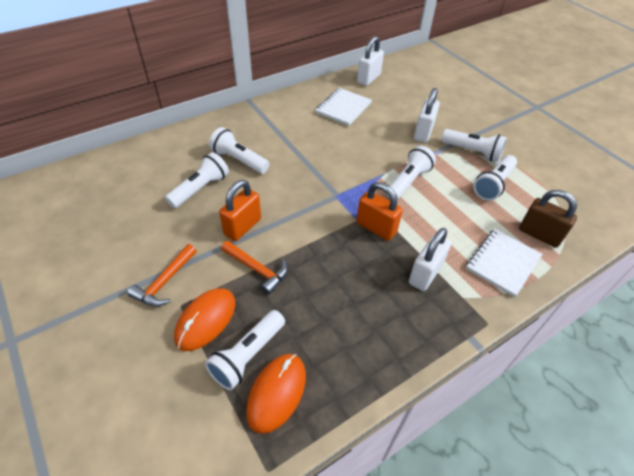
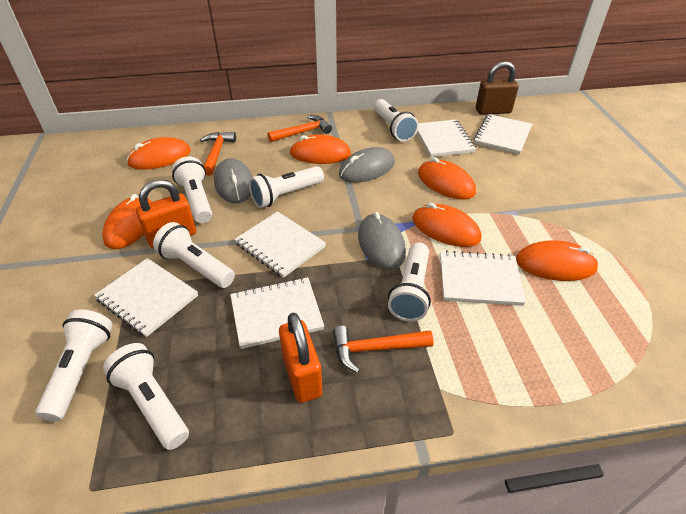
grey mouse: 0 -> 3
orange hammer: 2 -> 3
orange mouse: 2 -> 6
white flashlight: 6 -> 7
white notebook: 2 -> 6
white padlock: 3 -> 0

